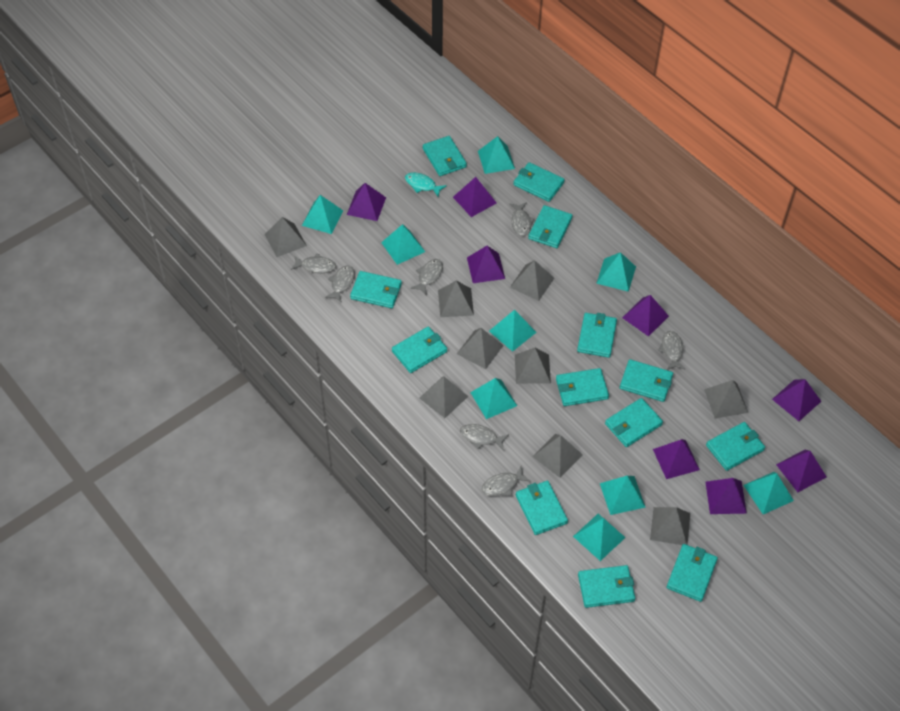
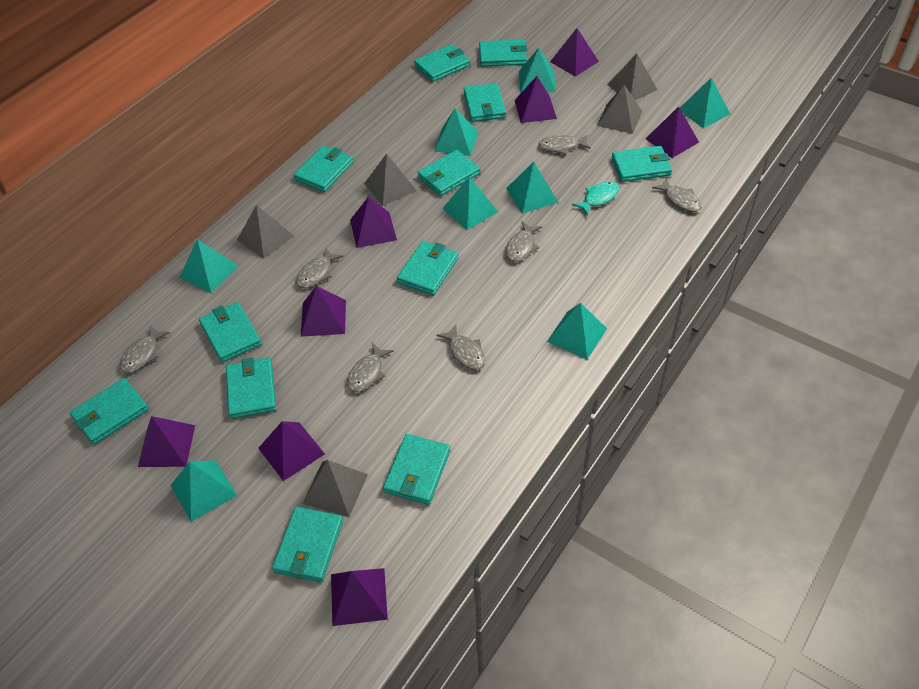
grey pyramid: 9 -> 5
turquoise pyramid: 9 -> 8
turquoise wallet: 13 -> 12

